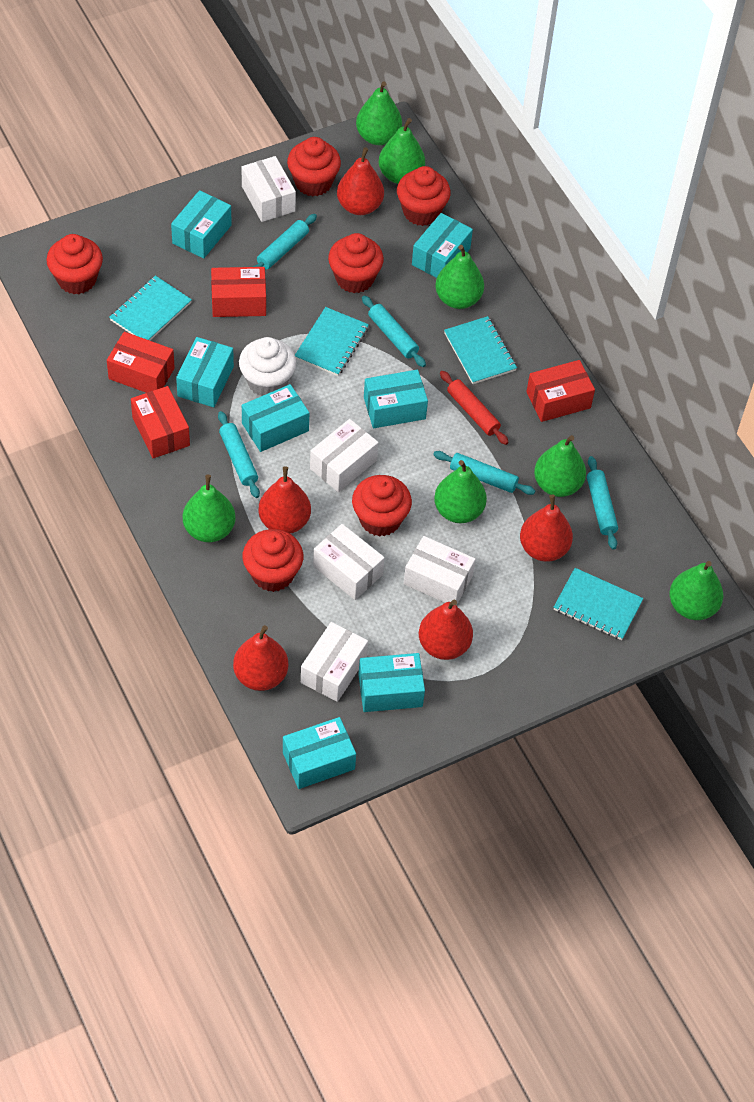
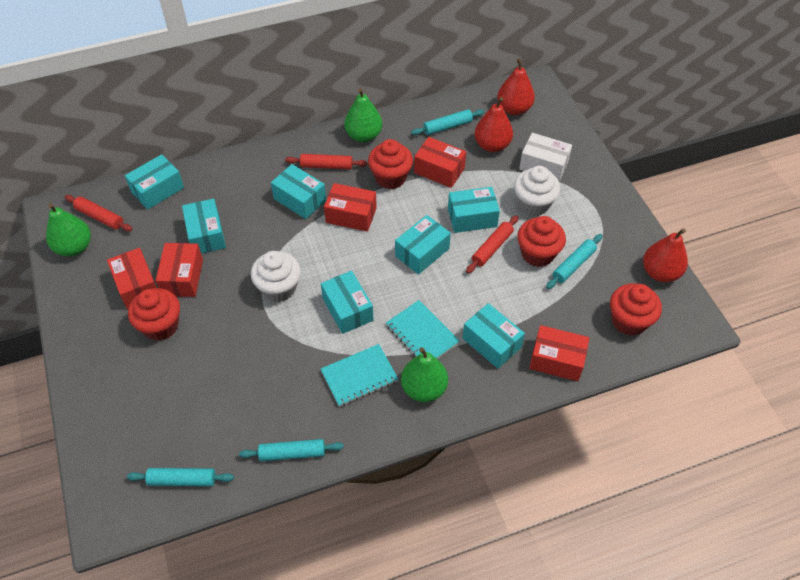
green pear: 7 -> 3
red box: 4 -> 5
red cupcake: 6 -> 4
red pear: 5 -> 3
red rolling pin: 1 -> 3
turquoise notebook: 4 -> 2
turquoise rolling pin: 5 -> 4
white box: 5 -> 1
white cupcake: 1 -> 2

